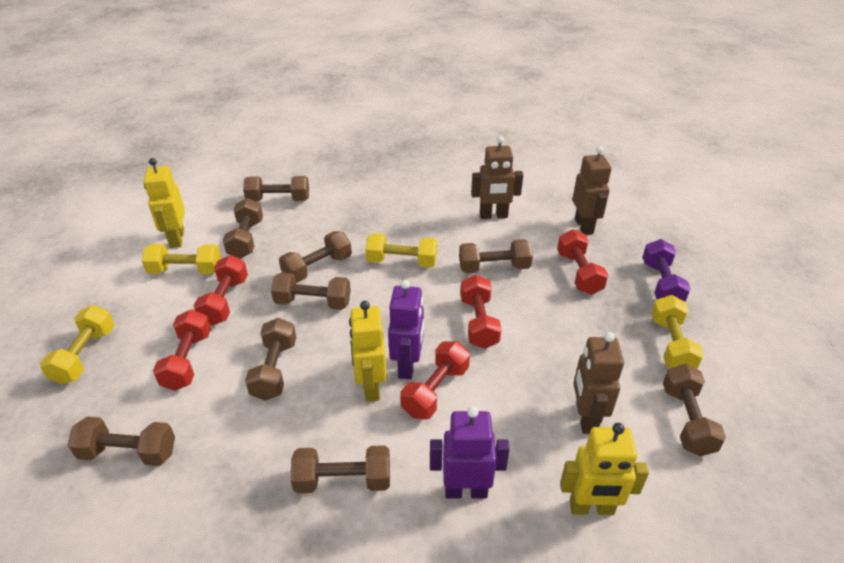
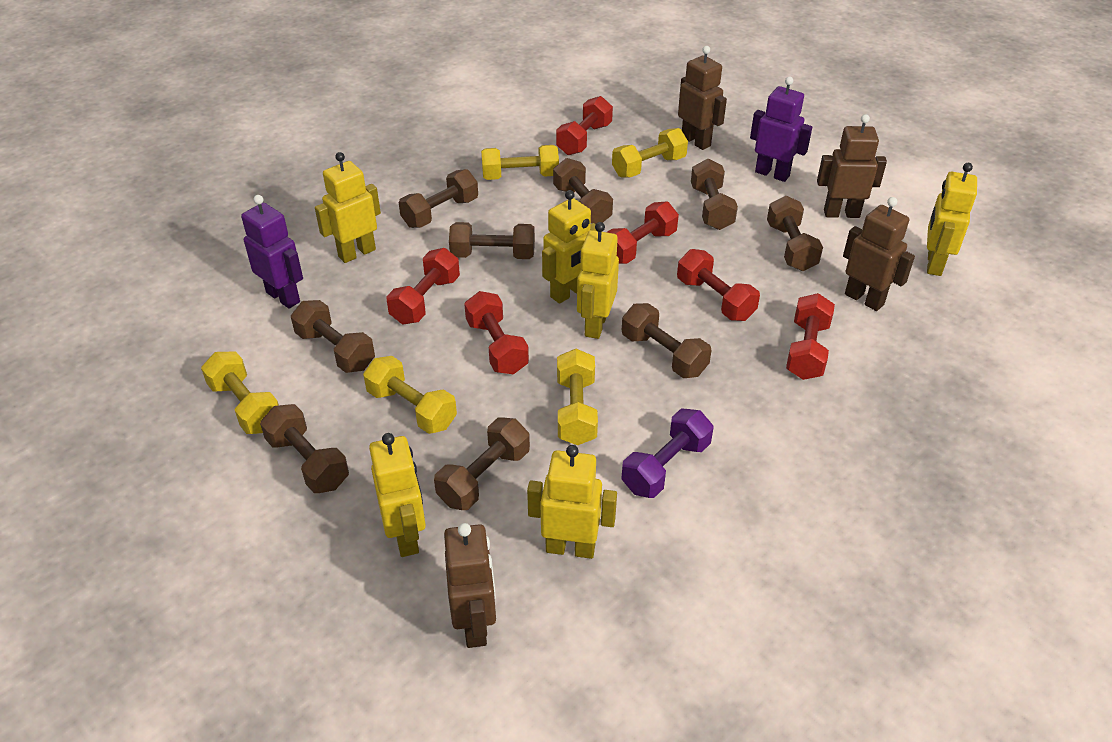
brown robot: 3 -> 4
red dumbbell: 5 -> 6
yellow dumbbell: 4 -> 5
yellow robot: 3 -> 6

